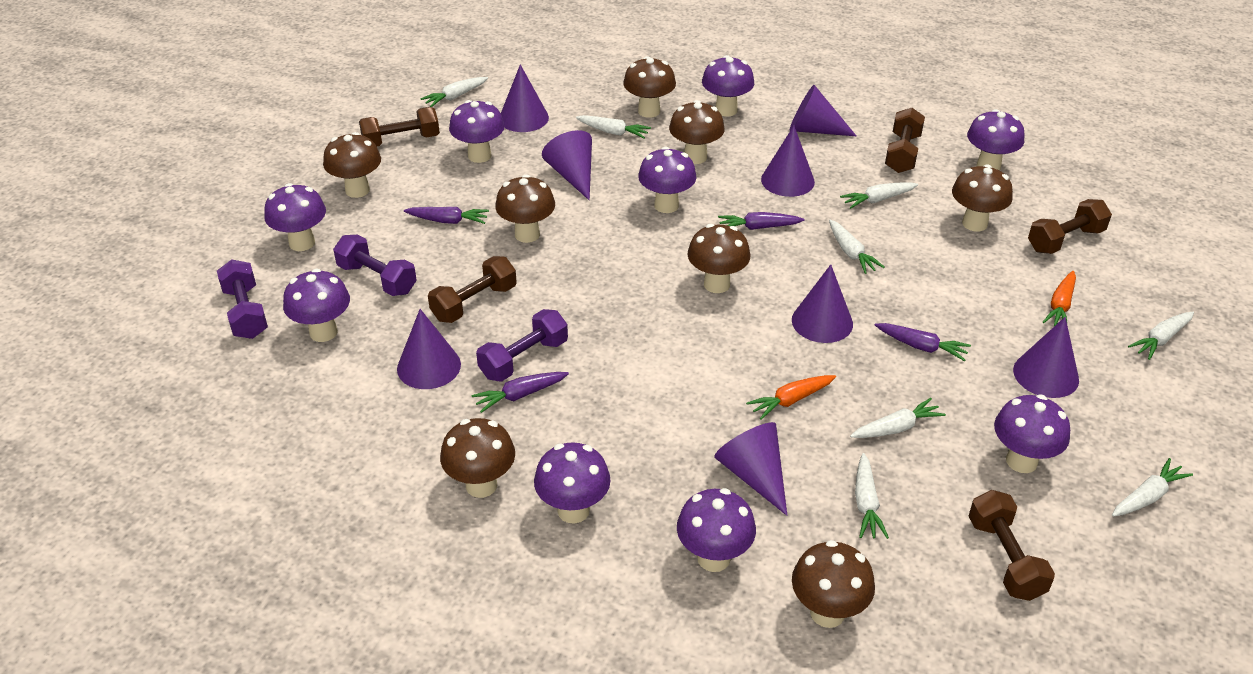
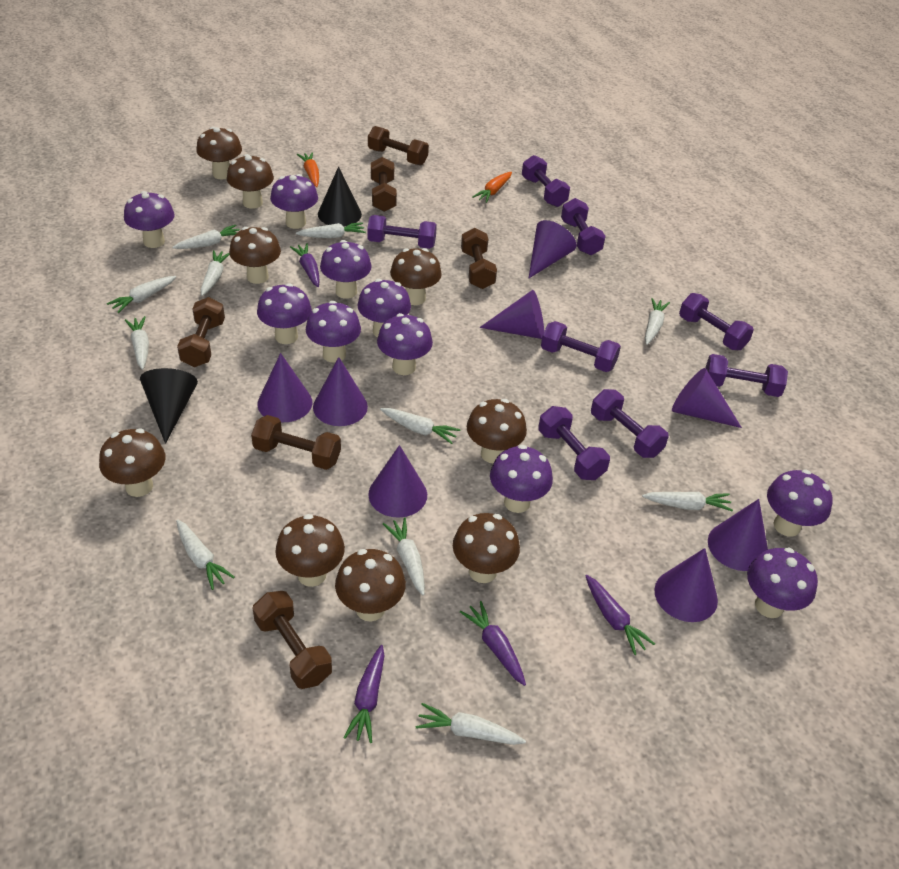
black cone: 0 -> 2
brown dumbbell: 5 -> 6
brown mushroom: 8 -> 9
purple dumbbell: 3 -> 8
purple mushroom: 9 -> 10
white carrot: 8 -> 11

